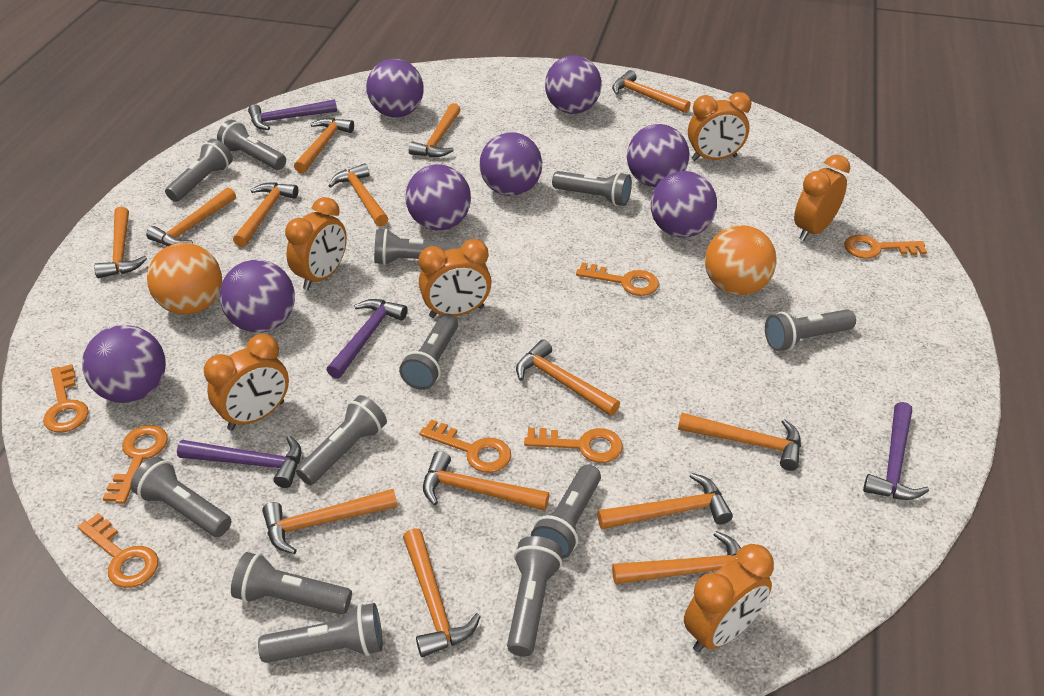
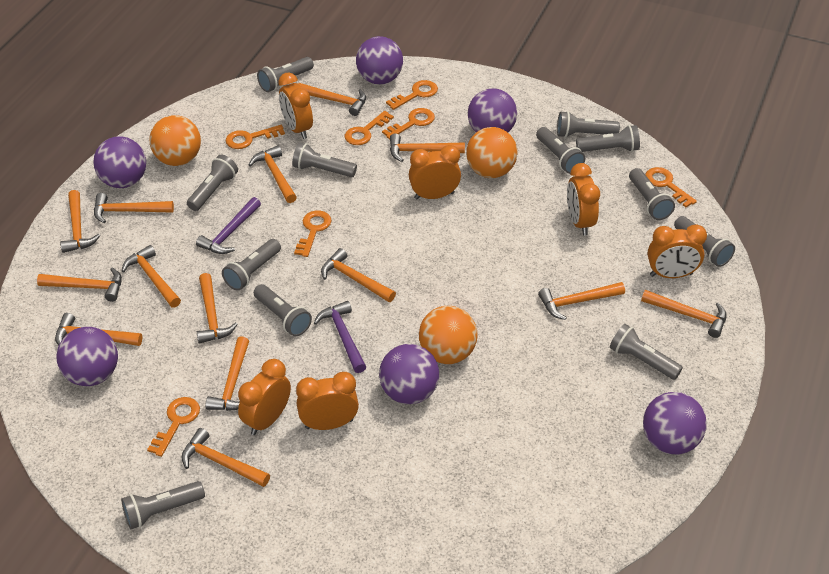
orange ball: 2 -> 3
purple ball: 8 -> 6
purple hammer: 4 -> 2

